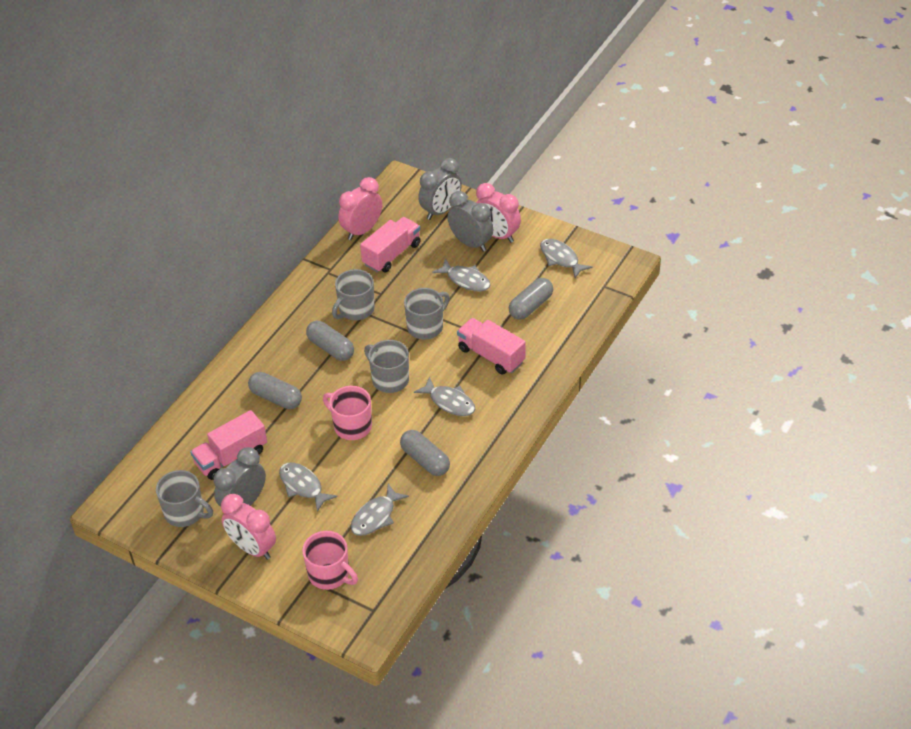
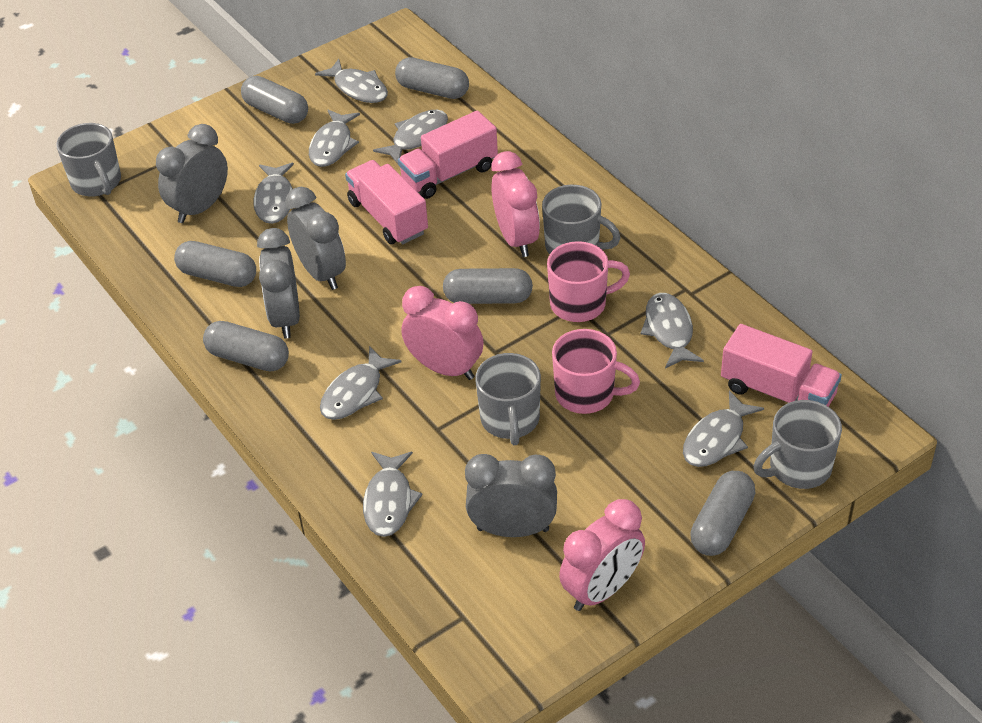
grey capsule: 4 -> 6
grey clock: 3 -> 4
grey fish: 5 -> 8

